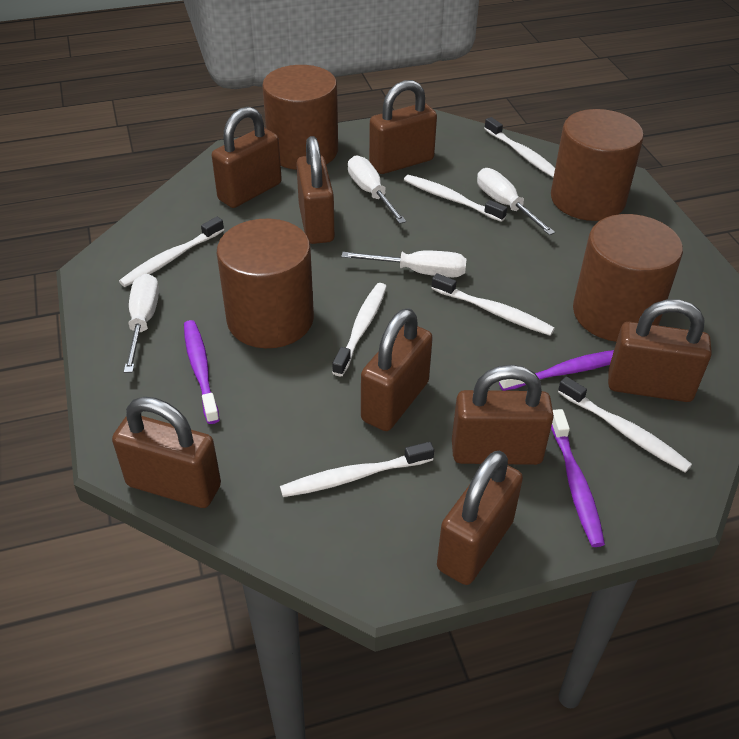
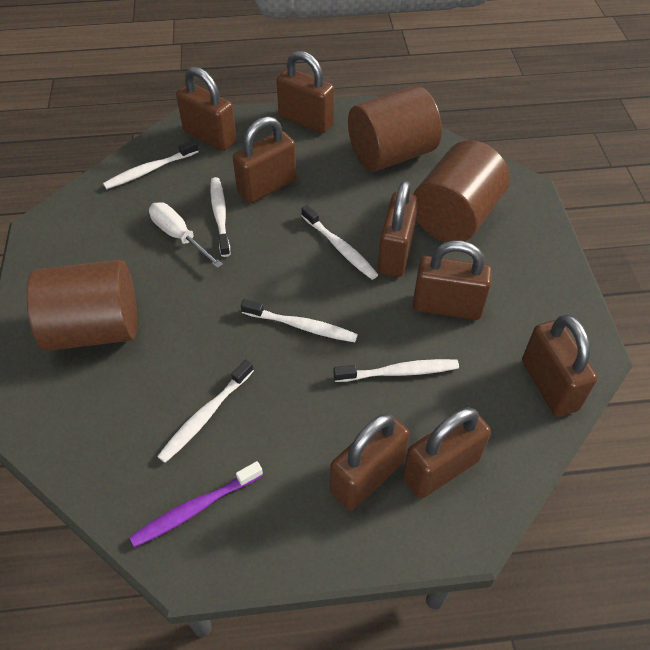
brown cylinder: 4 -> 3
purple toothbrush: 3 -> 1
white screwdriver: 4 -> 1
white toothbrush: 7 -> 6

